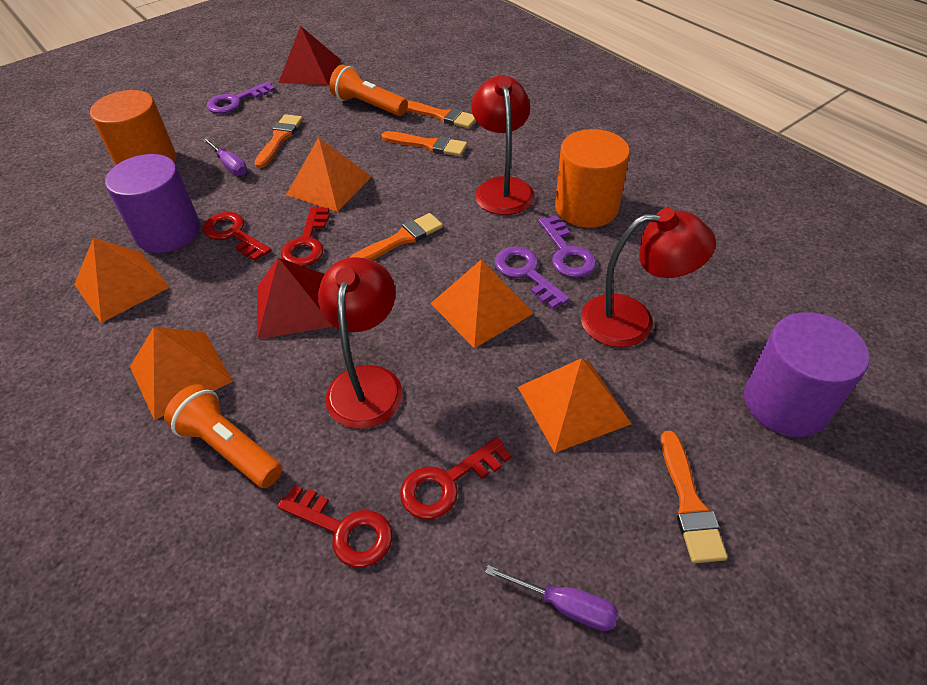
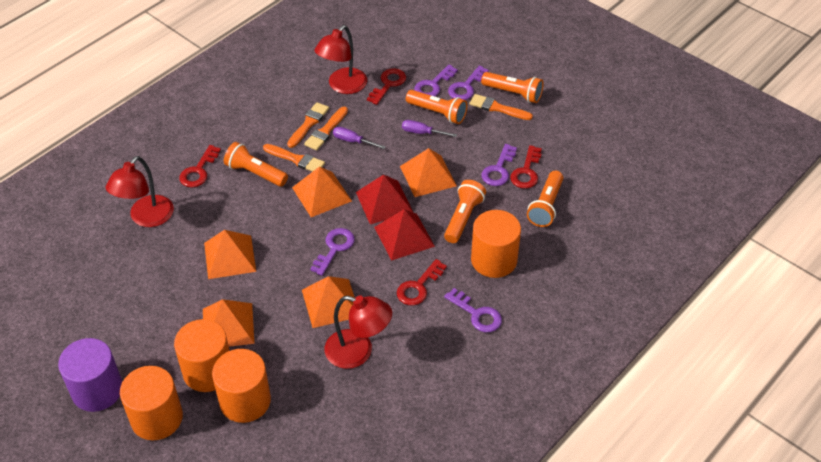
orange brush: 5 -> 4
orange cylinder: 2 -> 4
orange flashlight: 2 -> 5
purple cylinder: 2 -> 1
purple key: 3 -> 5

